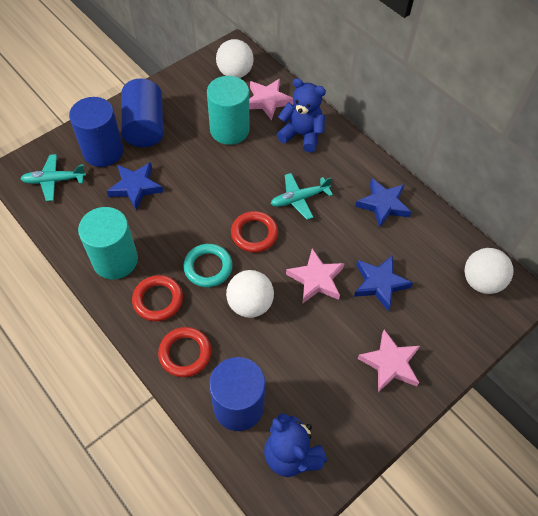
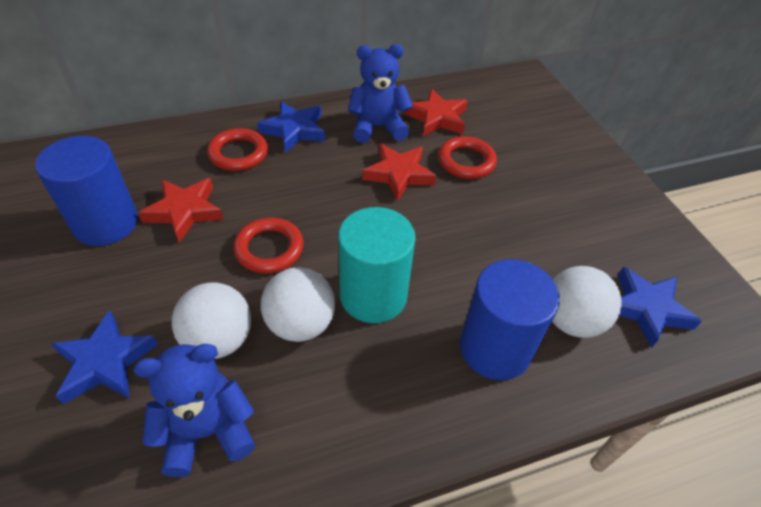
blue cylinder: 3 -> 2
pink star: 3 -> 0
red star: 0 -> 3
turquoise cylinder: 2 -> 1
turquoise plane: 2 -> 0
turquoise ring: 1 -> 0

